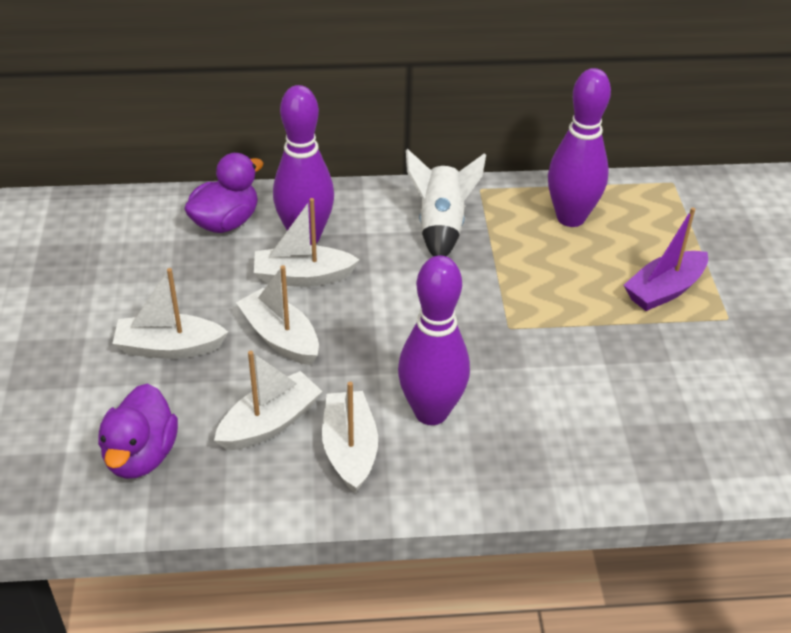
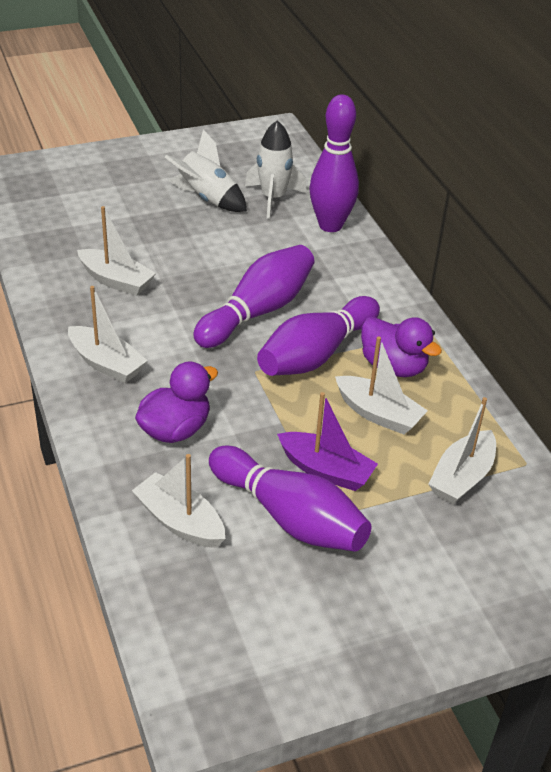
purple bowling pin: 3 -> 4
white rocket: 1 -> 2

